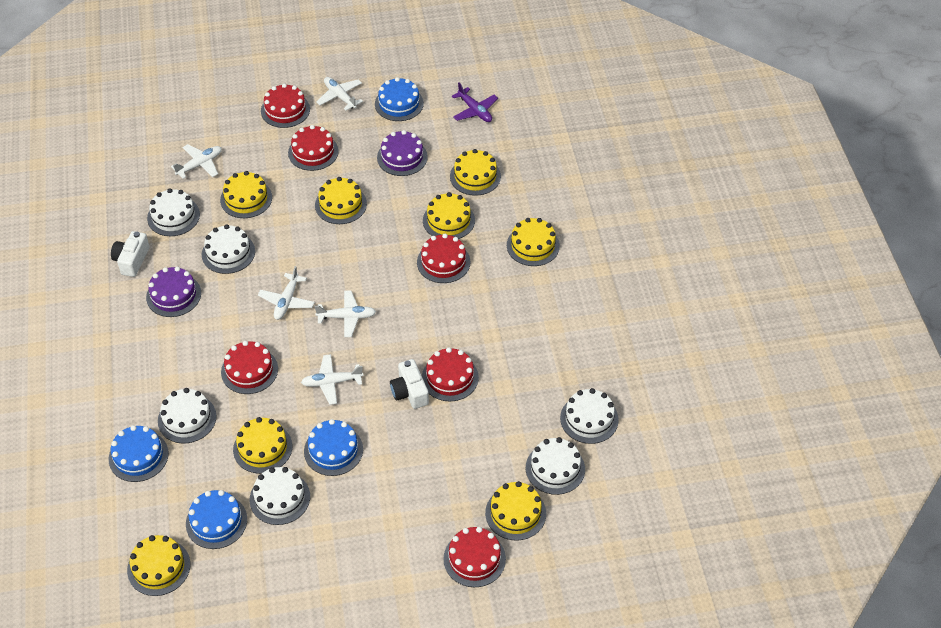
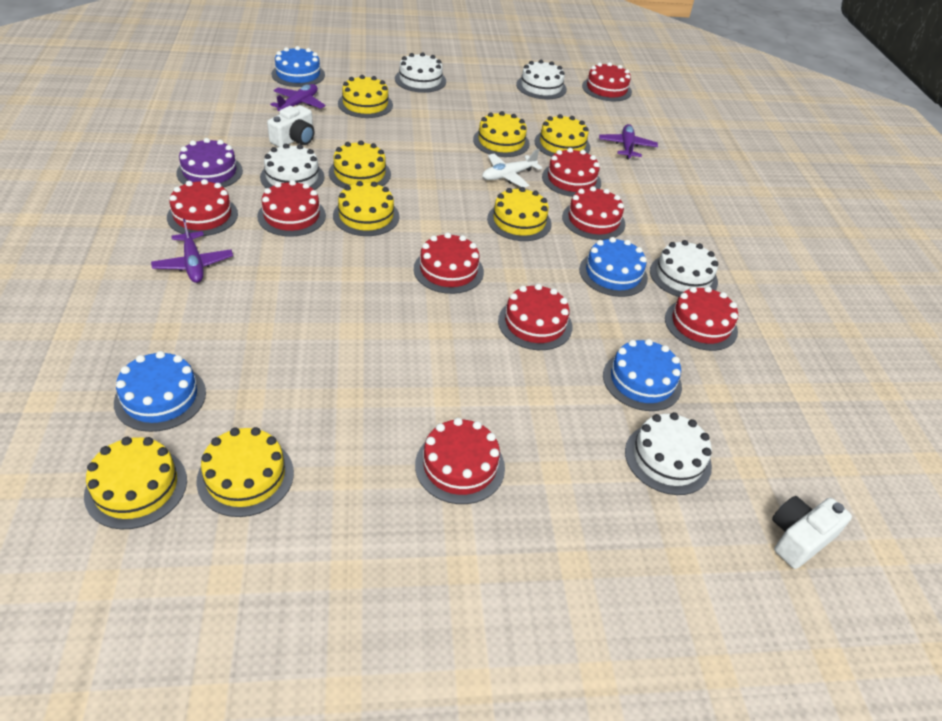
purple cake: 2 -> 1
purple plane: 1 -> 3
red cake: 6 -> 9
white cake: 6 -> 5
white plane: 5 -> 1

